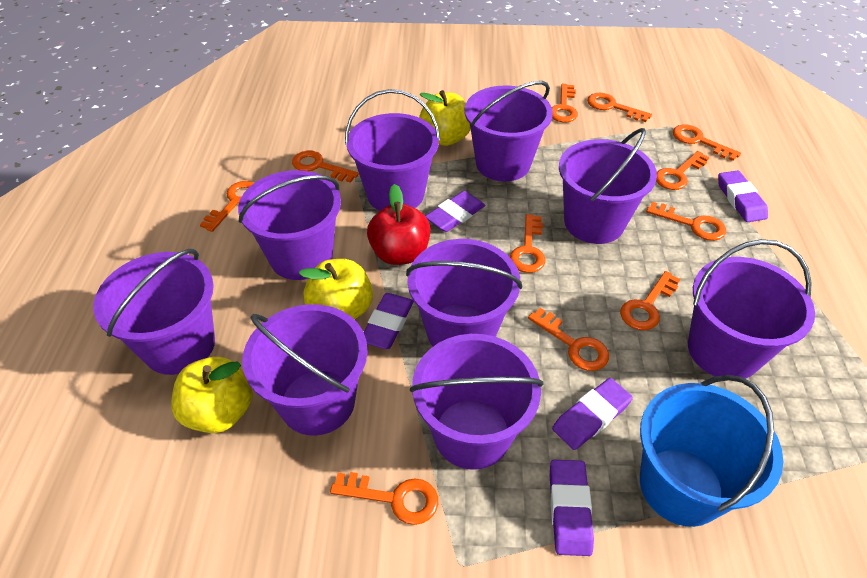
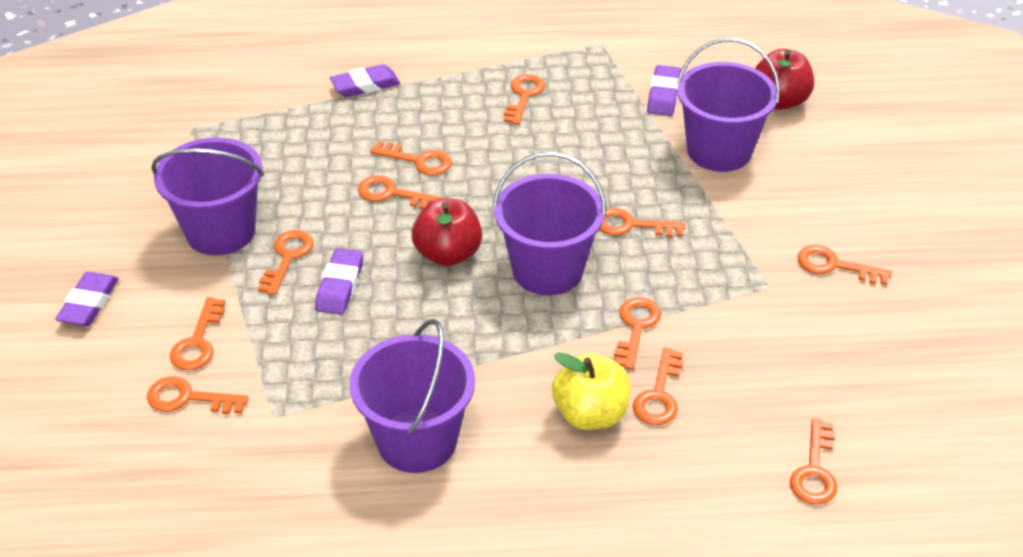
blue bucket: 1 -> 0
purple bucket: 9 -> 4
purple eraser: 5 -> 4
red apple: 1 -> 2
yellow apple: 3 -> 1

